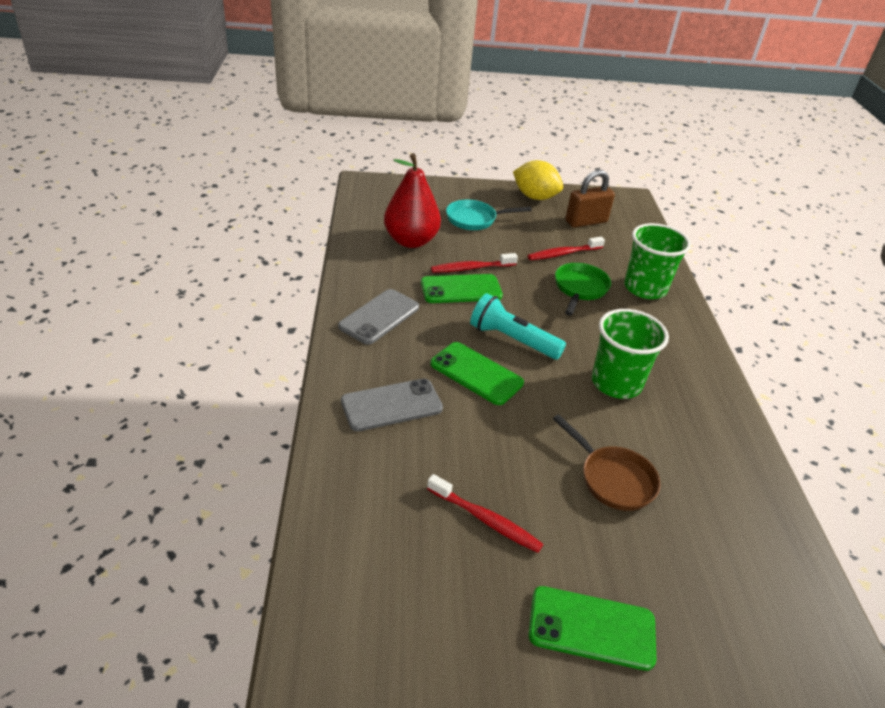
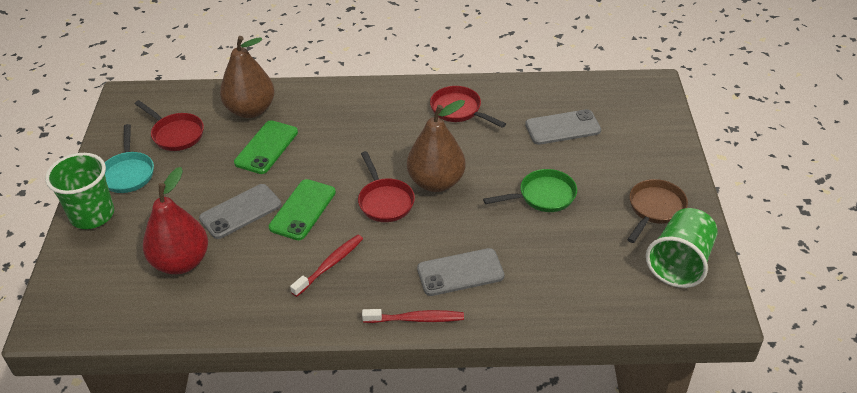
brown padlock: 1 -> 0
brown pear: 0 -> 2
green phone: 3 -> 2
grey phone: 2 -> 3
red pan: 0 -> 3
red toothbrush: 3 -> 2
turquoise flashlight: 1 -> 0
yellow lemon: 1 -> 0

